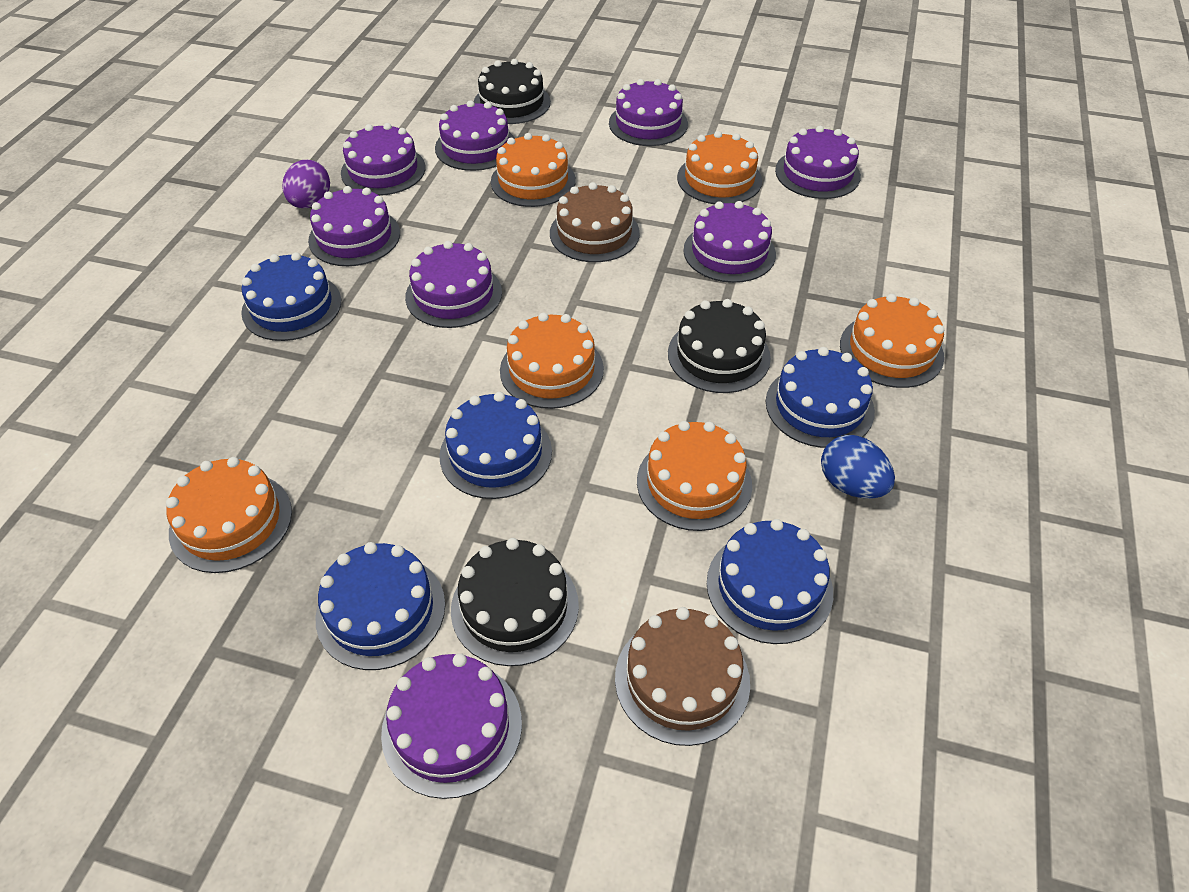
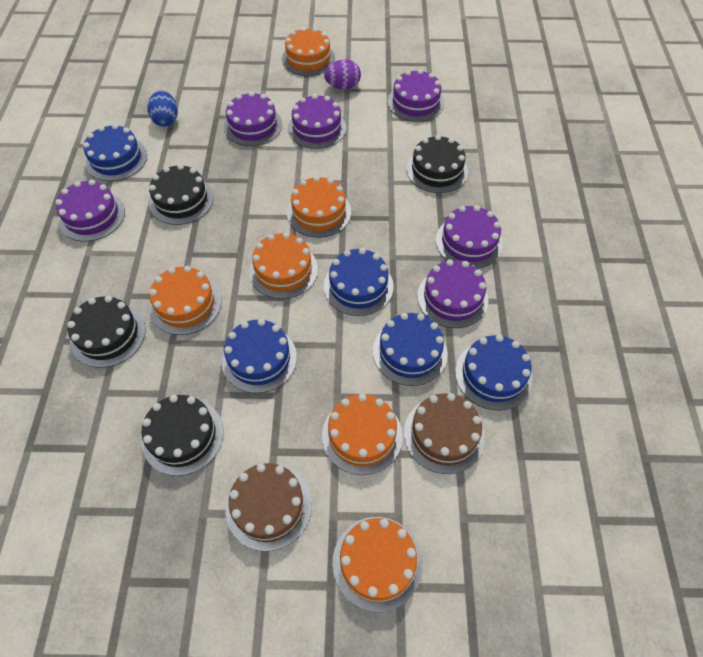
black cake: 3 -> 4
purple cake: 8 -> 6

